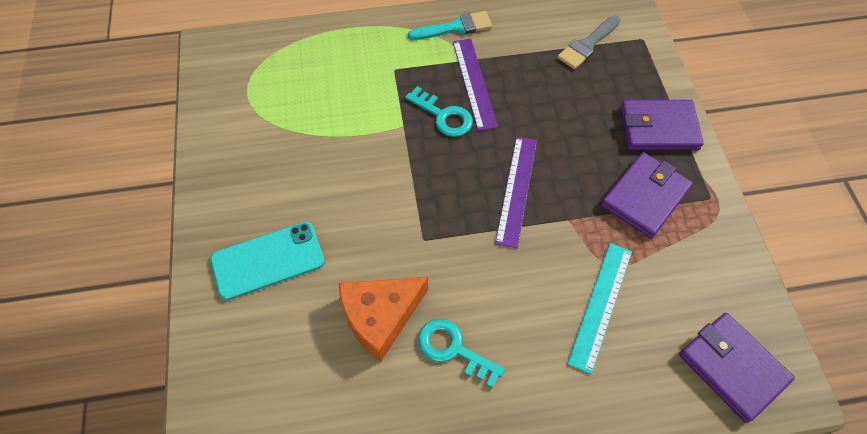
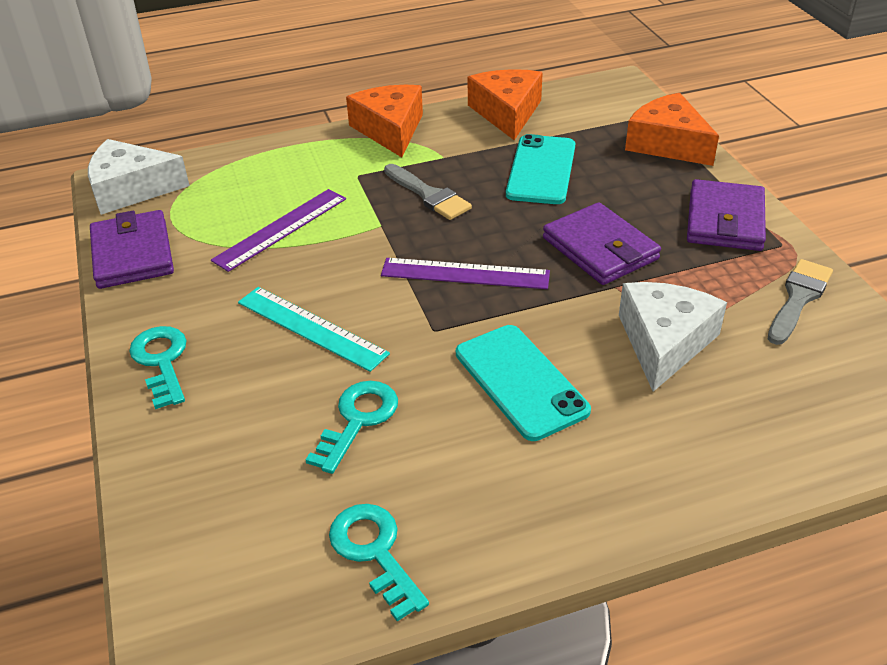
grey brush: 1 -> 2
orange cheese: 1 -> 3
turquoise brush: 1 -> 0
turquoise key: 2 -> 3
turquoise phone: 1 -> 2
white cheese: 0 -> 2

